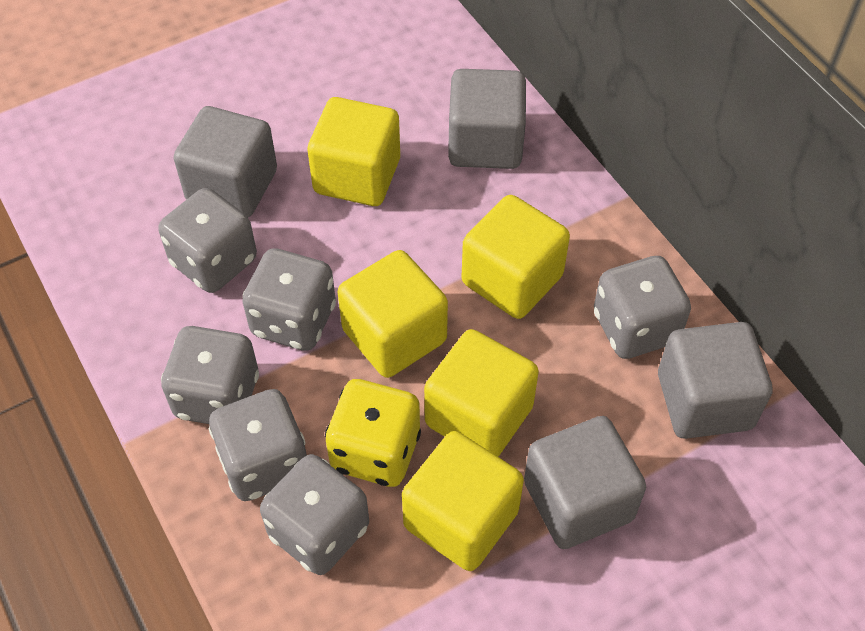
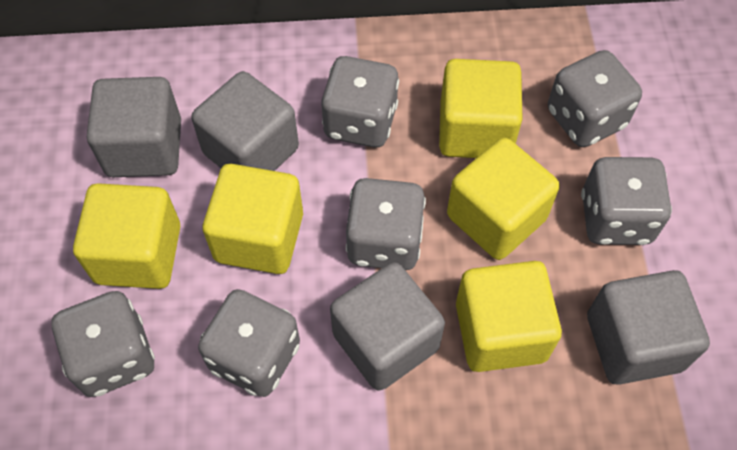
yellow dice: 1 -> 0

